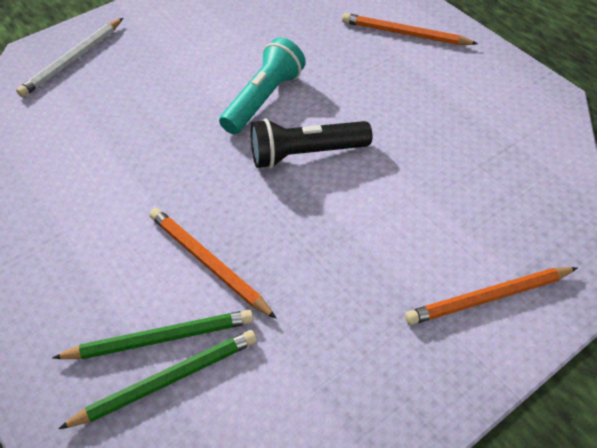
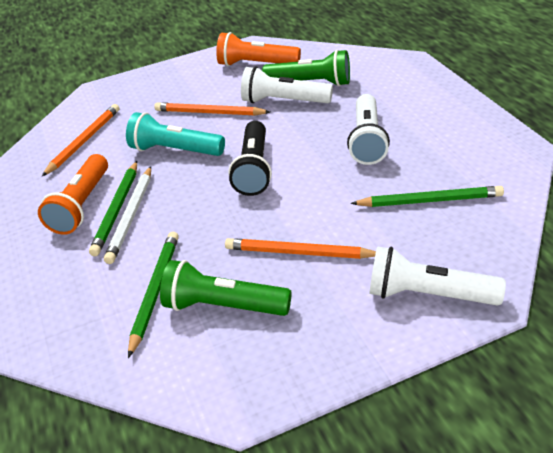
green flashlight: 0 -> 2
green pencil: 2 -> 3
orange flashlight: 0 -> 2
white flashlight: 0 -> 3

